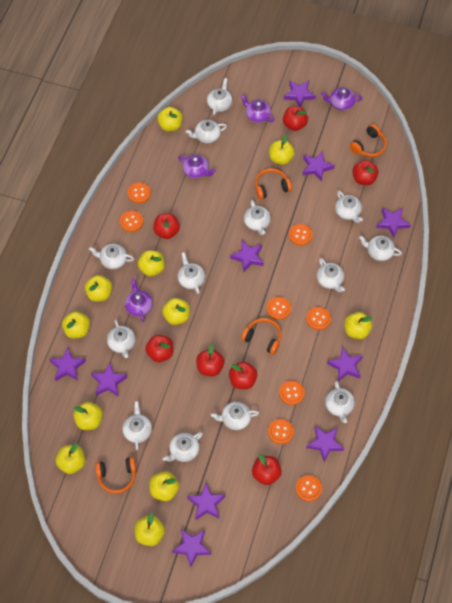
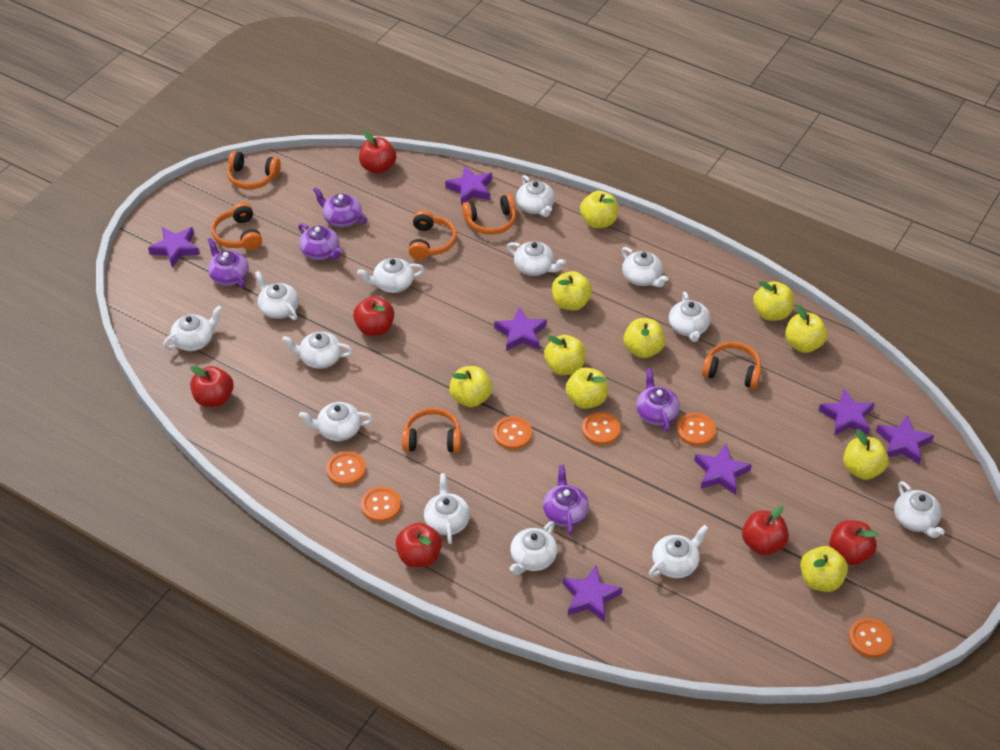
orange button: 8 -> 6
orange headphones: 4 -> 6
purple star: 10 -> 7
purple teapot: 4 -> 5
red apple: 7 -> 6
yellow apple: 11 -> 10

